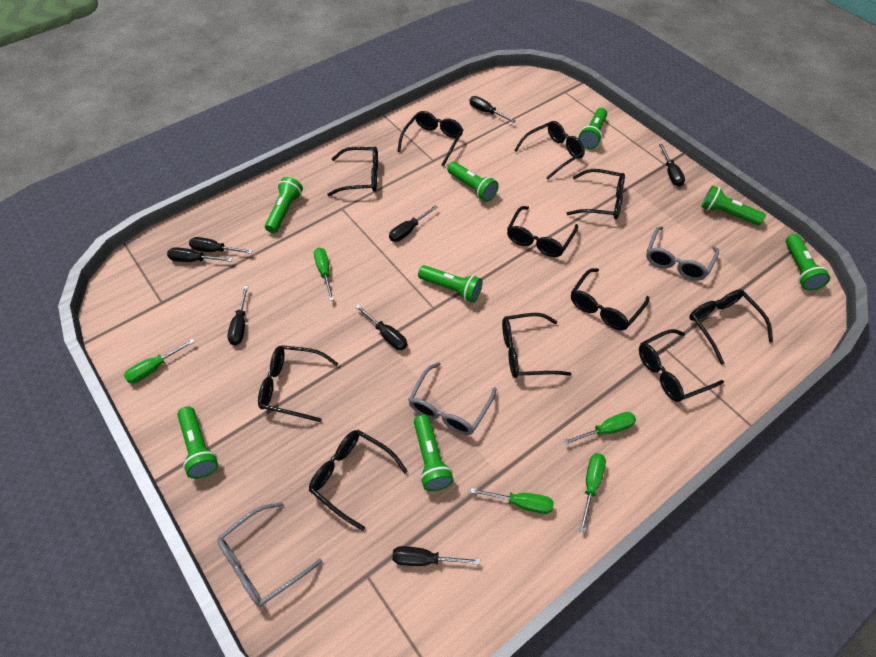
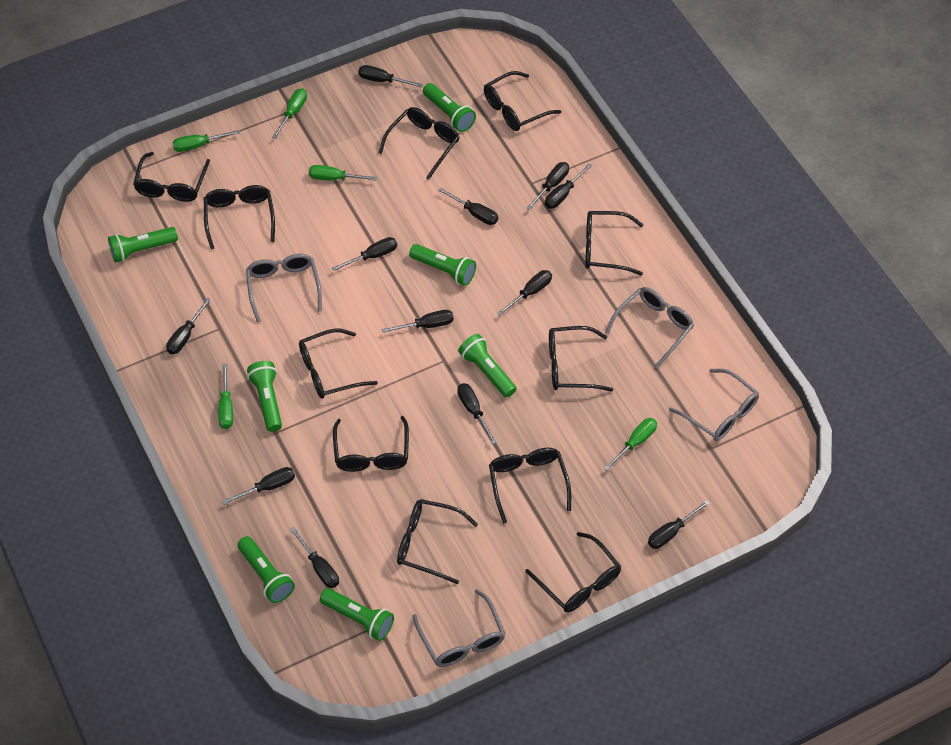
black screwdriver: 8 -> 12
green flashlight: 8 -> 7
grey glasses: 3 -> 4

